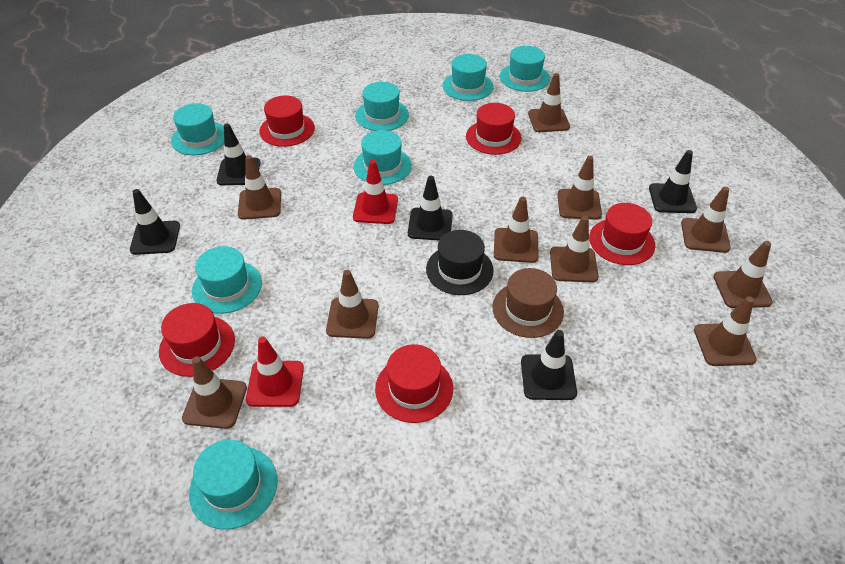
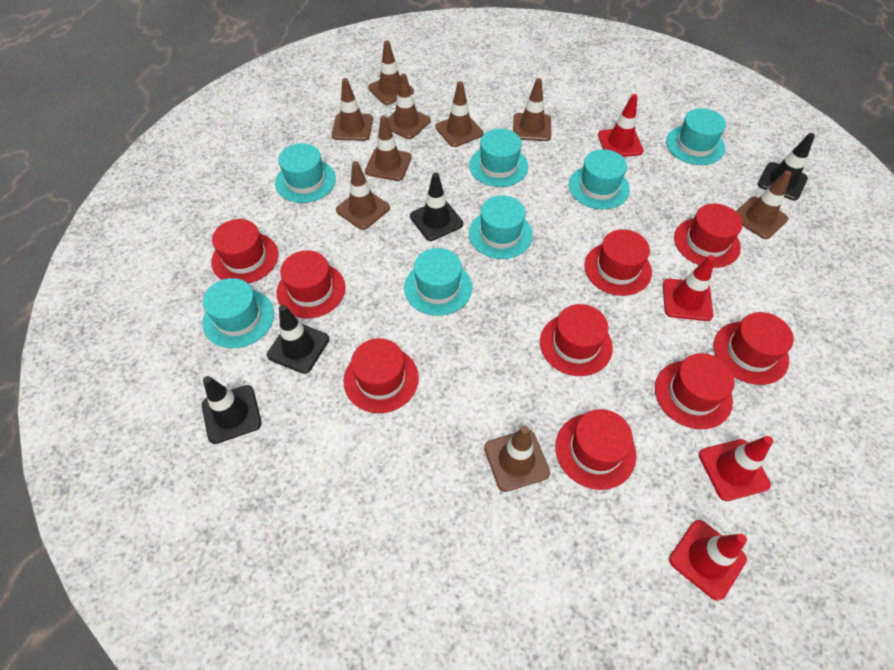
black hat: 1 -> 0
black traffic cone: 5 -> 4
brown hat: 1 -> 0
brown traffic cone: 10 -> 9
red hat: 5 -> 9
red traffic cone: 2 -> 4

